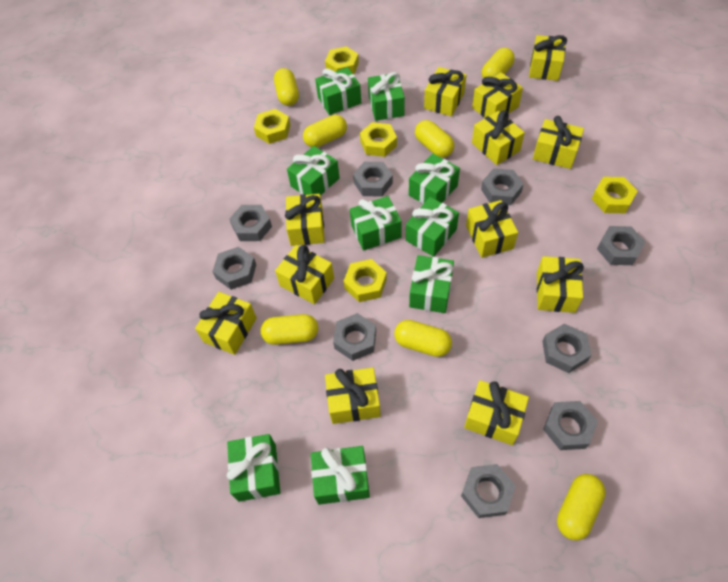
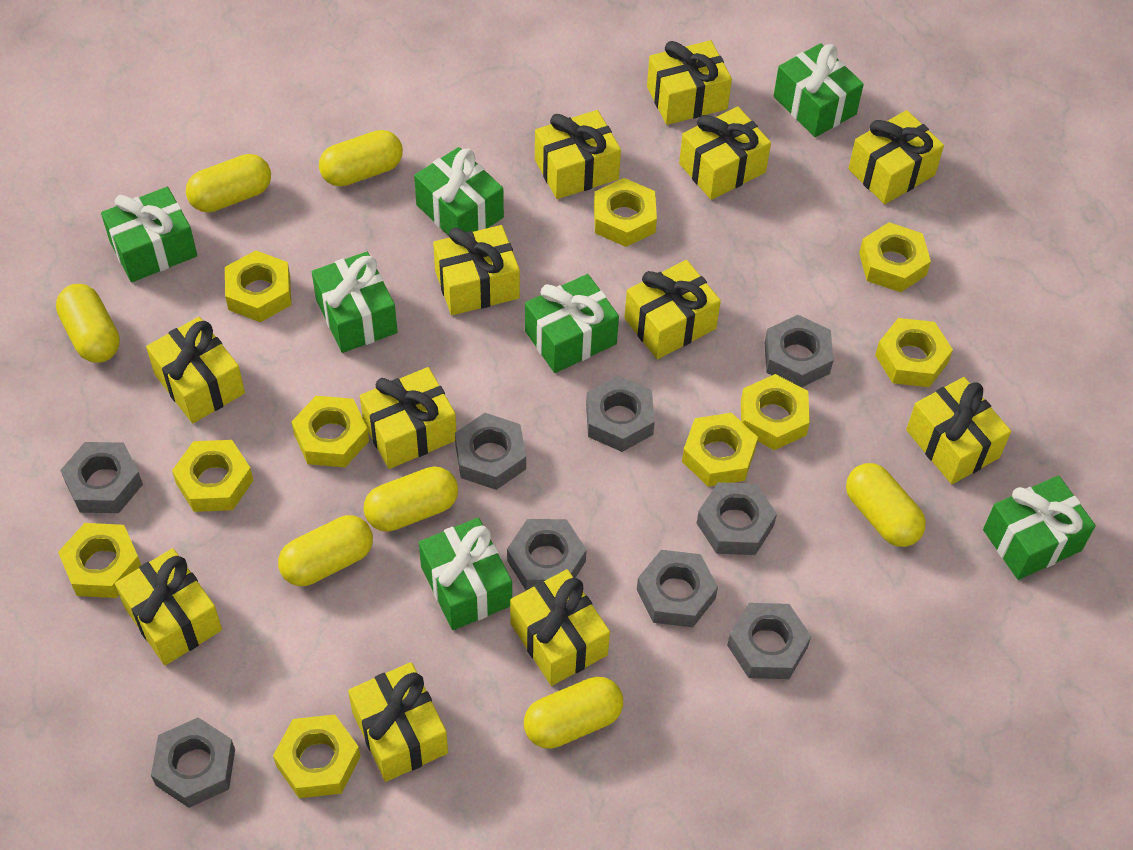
green gift: 9 -> 7
yellow nut: 5 -> 10

